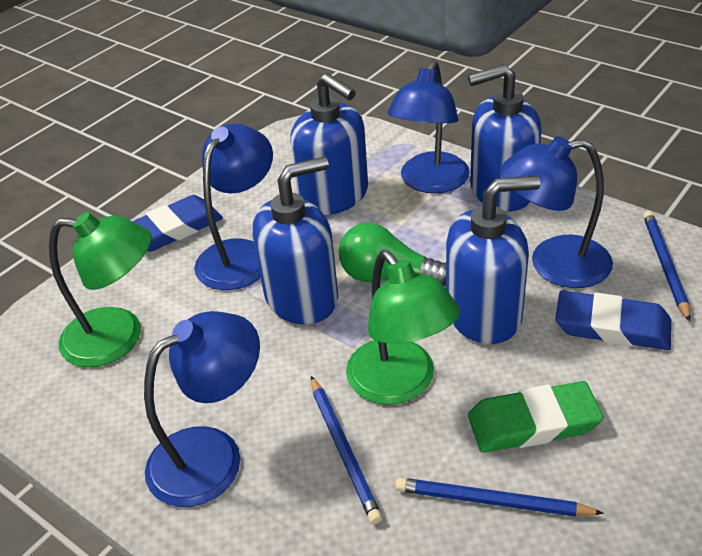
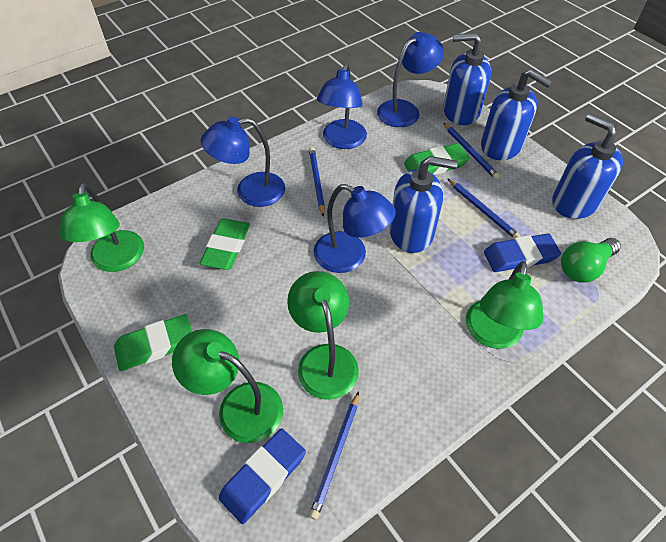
blue pencil: 3 -> 4
green eraser: 1 -> 3
green lamp: 2 -> 4

